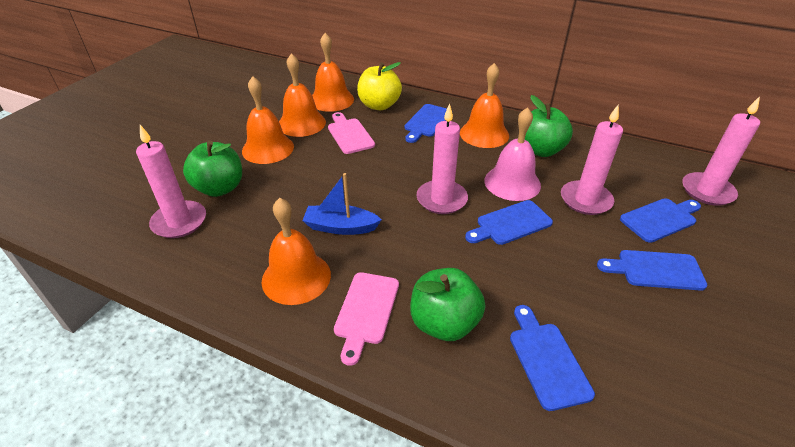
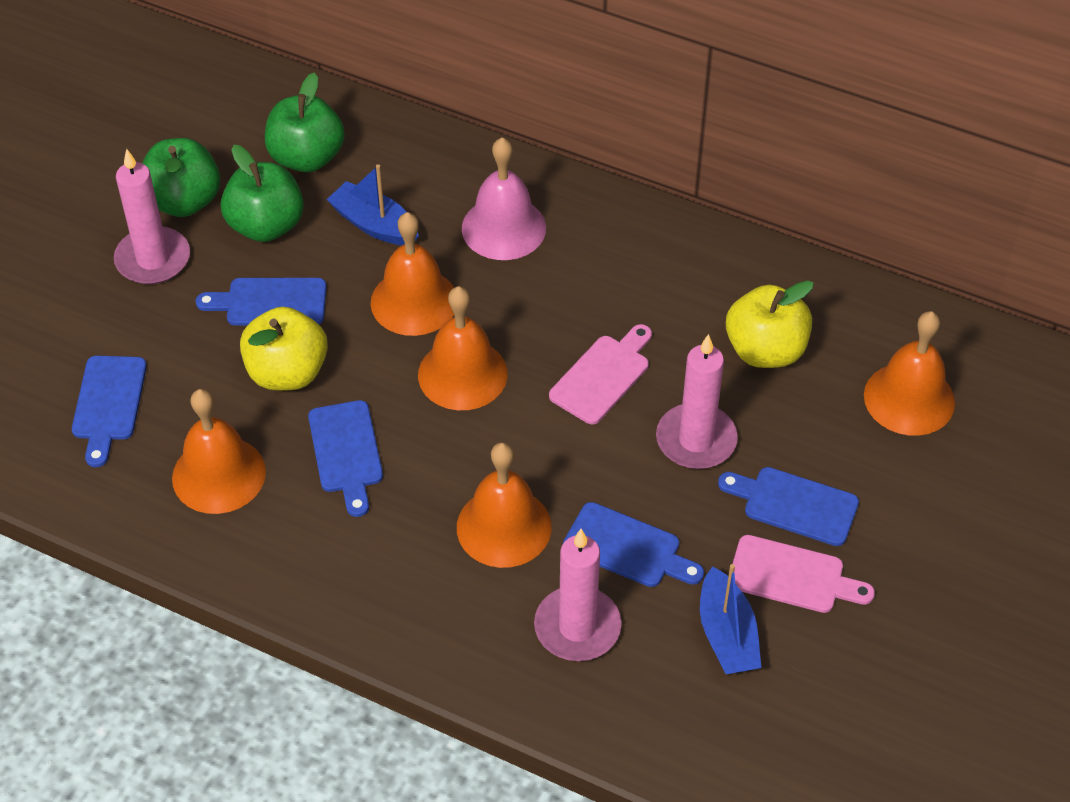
blue boat: 1 -> 2
pink candle: 4 -> 3
yellow apple: 1 -> 2

